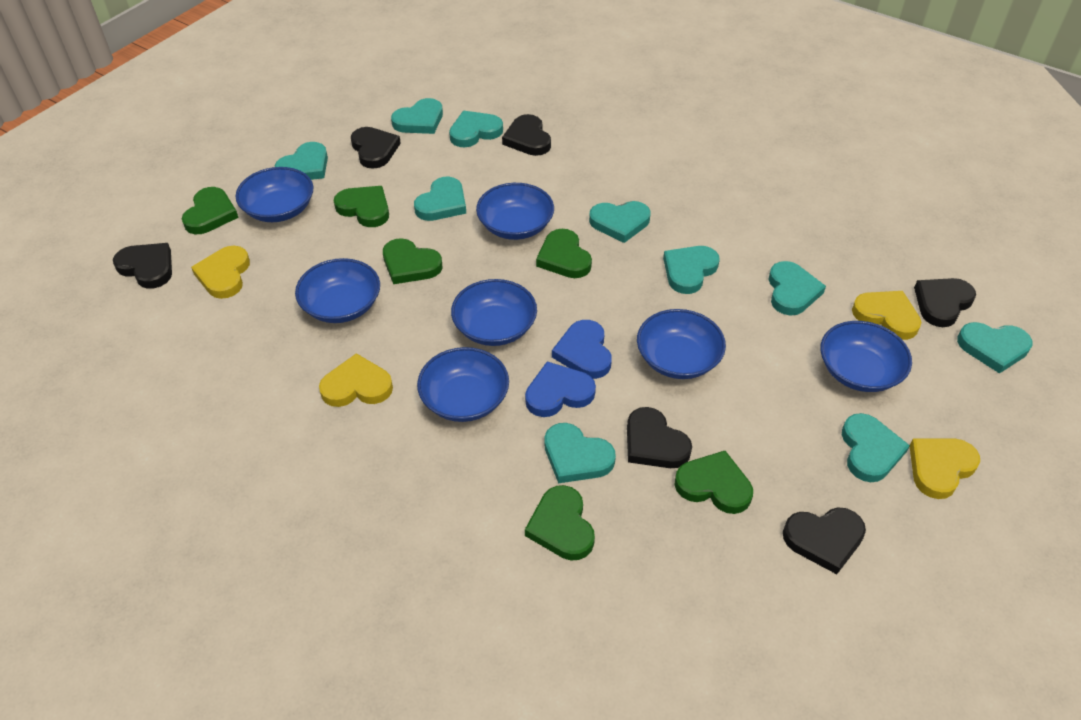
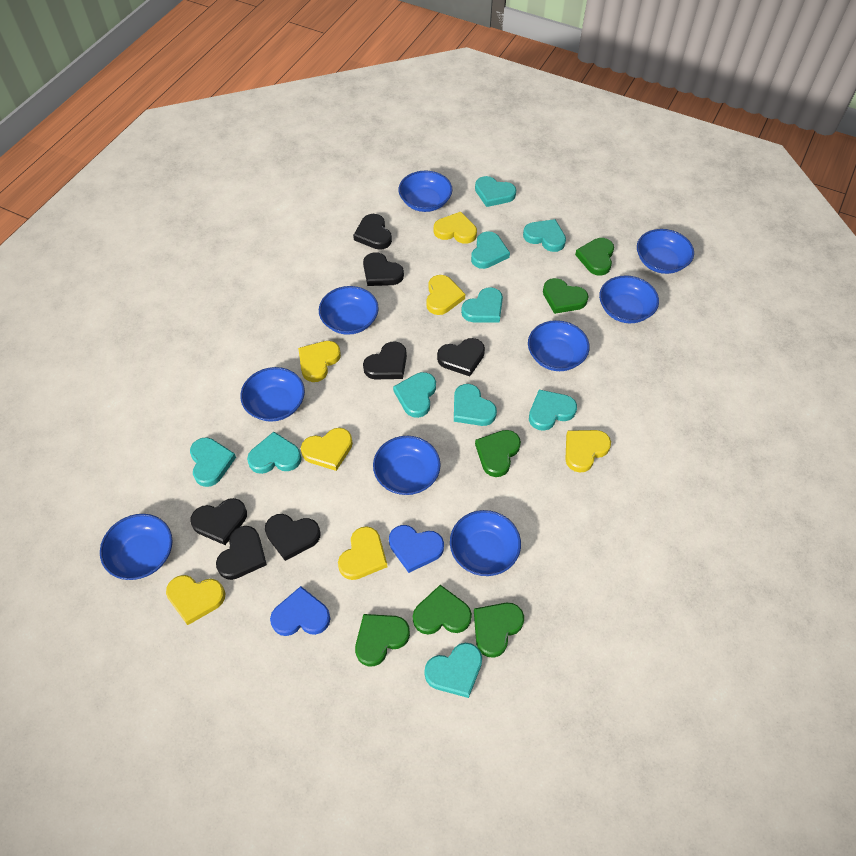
black heart: 6 -> 7
blue bowl: 7 -> 9
yellow heart: 4 -> 7

